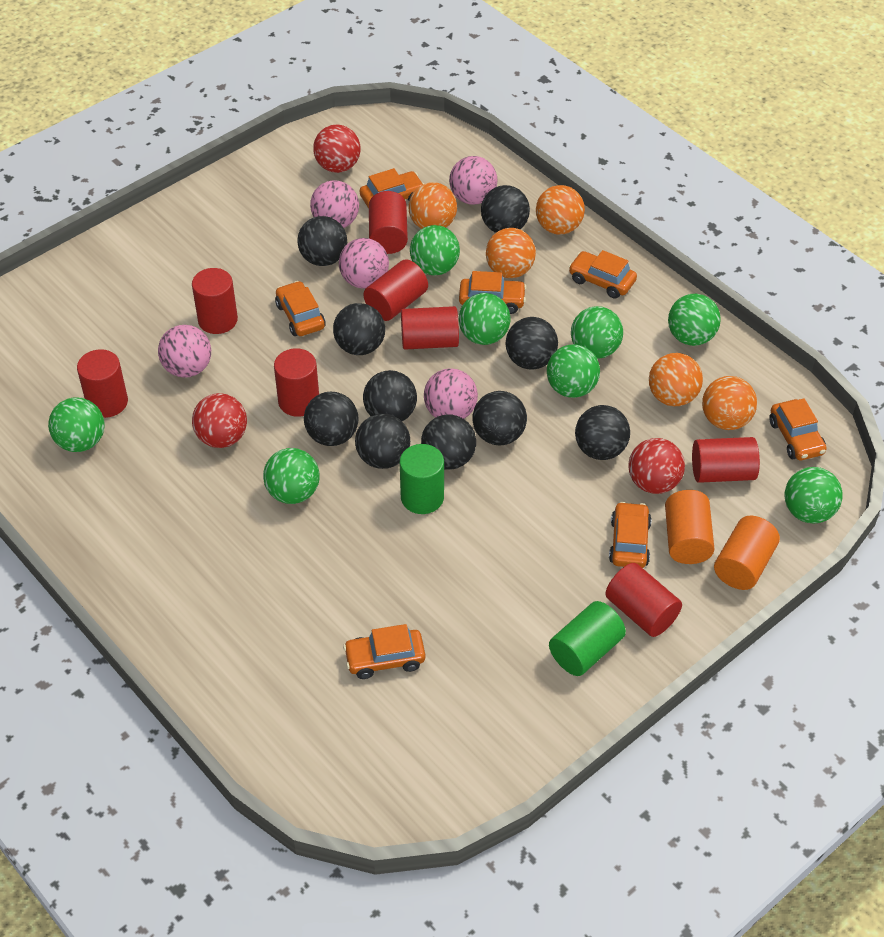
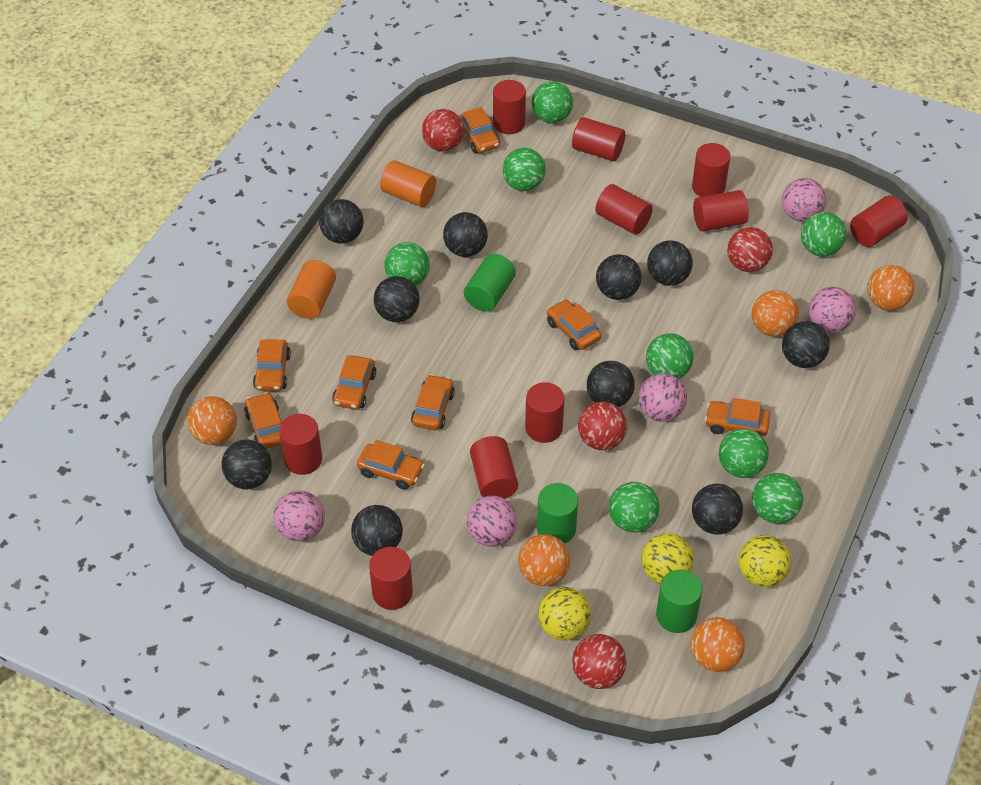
green cylinder: 2 -> 3
orange car: 7 -> 8
red ball: 3 -> 4
red cylinder: 8 -> 10
yellow ball: 0 -> 3

